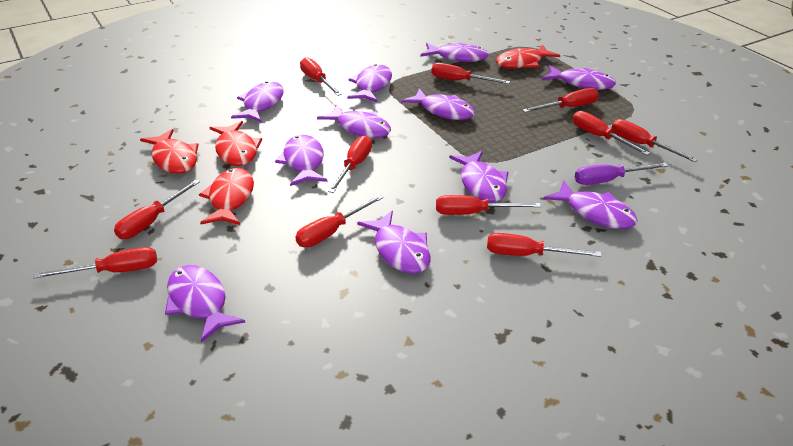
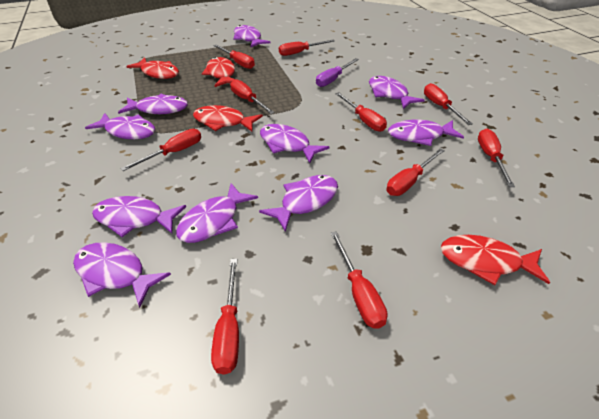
purple fish: 11 -> 10
red screwdriver: 11 -> 10

